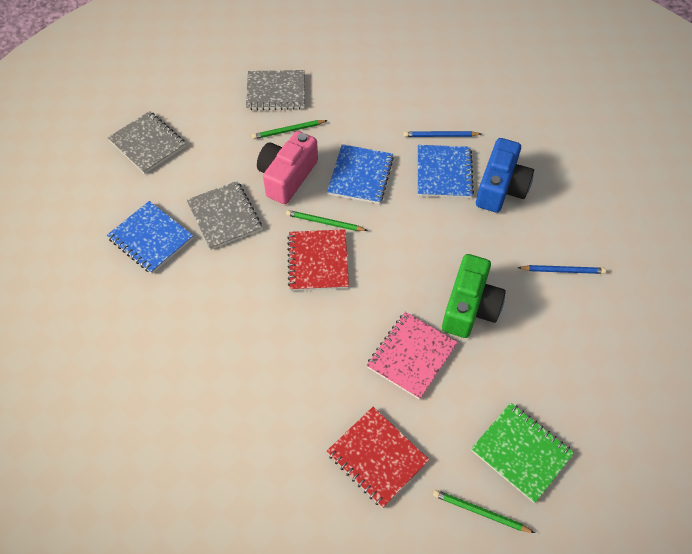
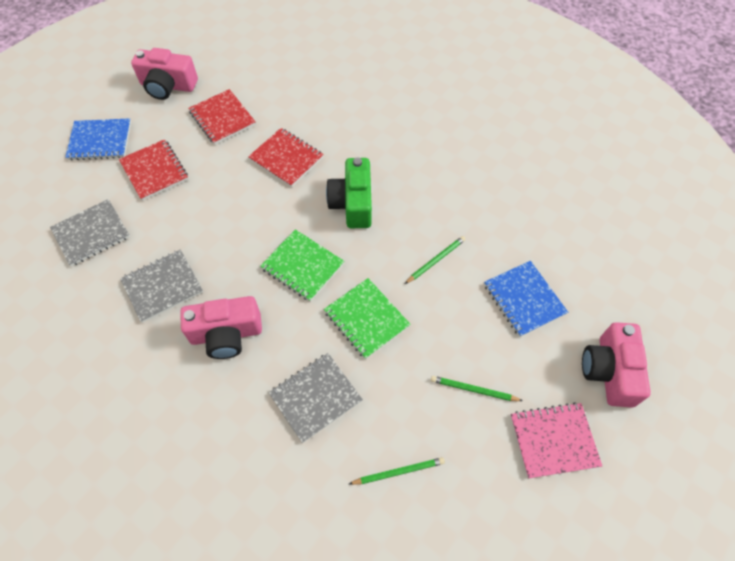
blue camera: 1 -> 0
blue notebook: 3 -> 2
blue pencil: 2 -> 0
green notebook: 1 -> 2
pink camera: 1 -> 3
red notebook: 2 -> 3

